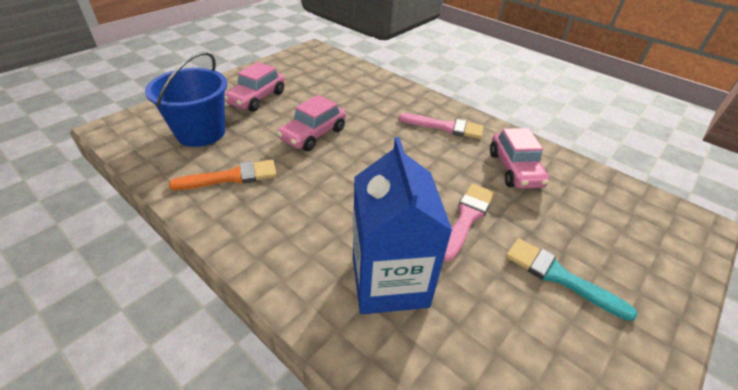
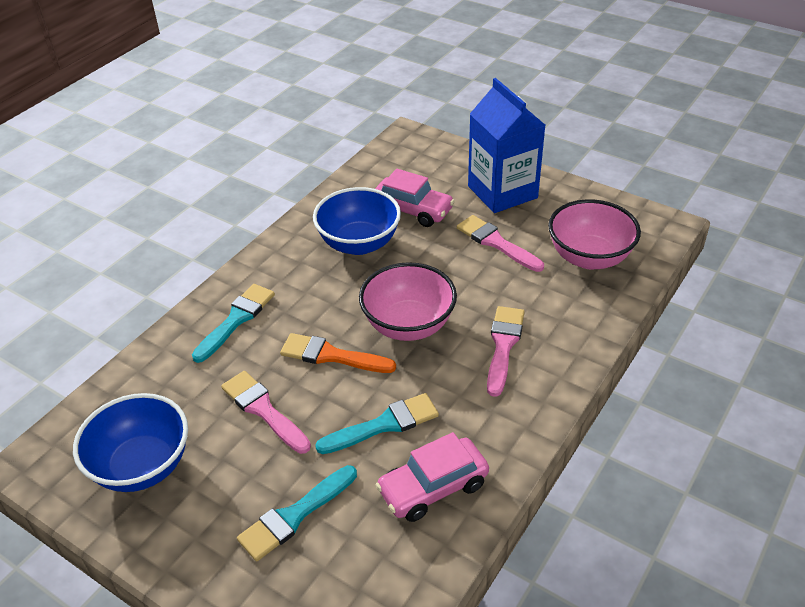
blue bowl: 0 -> 2
blue bucket: 1 -> 0
pink bowl: 0 -> 2
pink brush: 2 -> 3
pink car: 3 -> 2
turquoise brush: 1 -> 3

